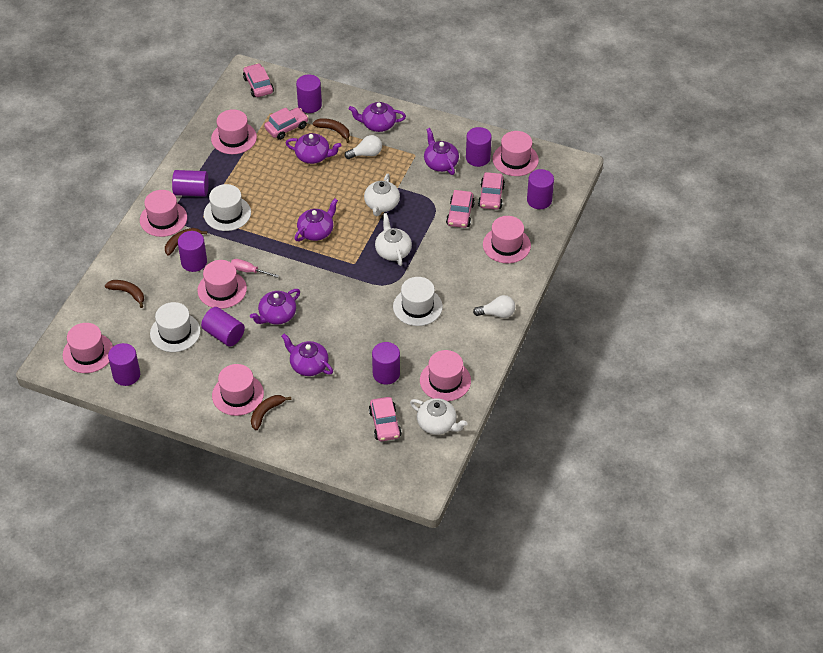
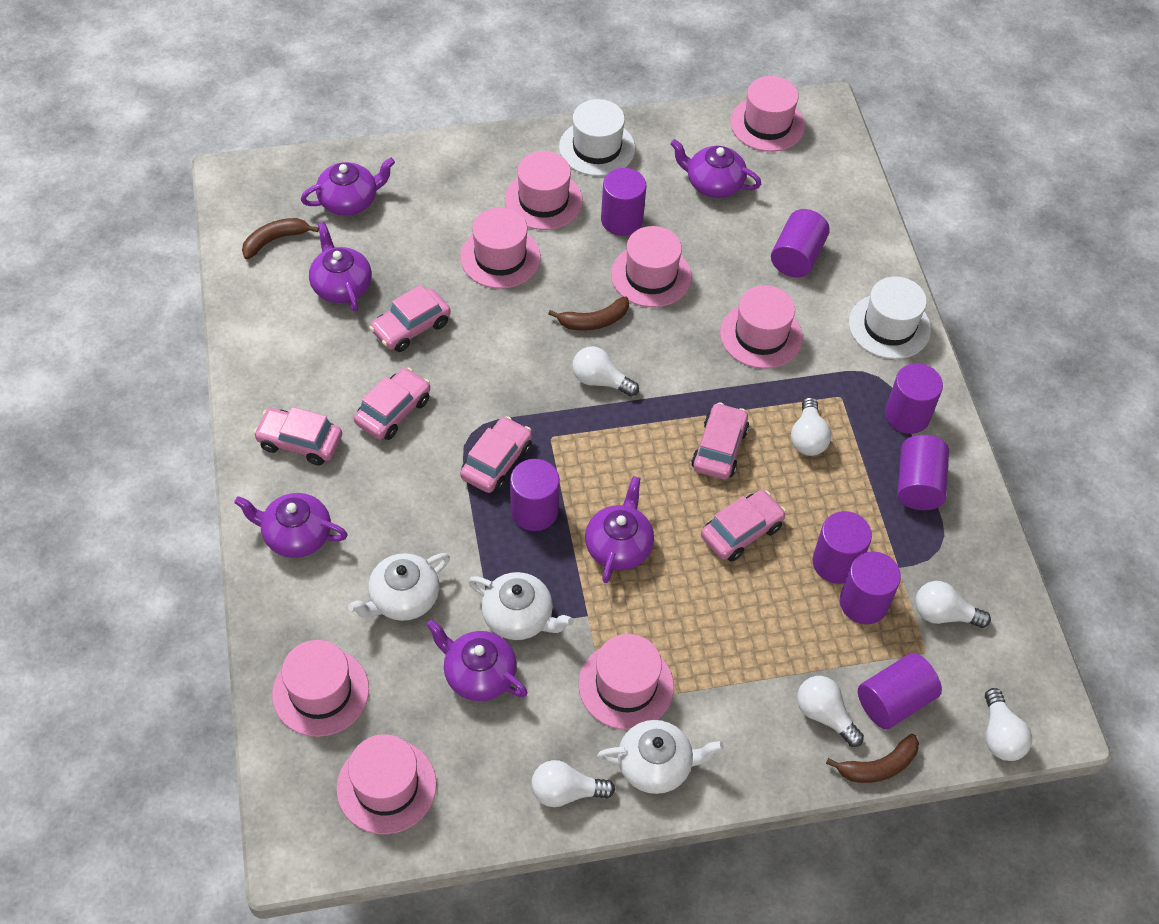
brown banana: 4 -> 3
pink car: 5 -> 6
pink screwdriver: 1 -> 0
white hat: 3 -> 2
white light bulb: 2 -> 6

